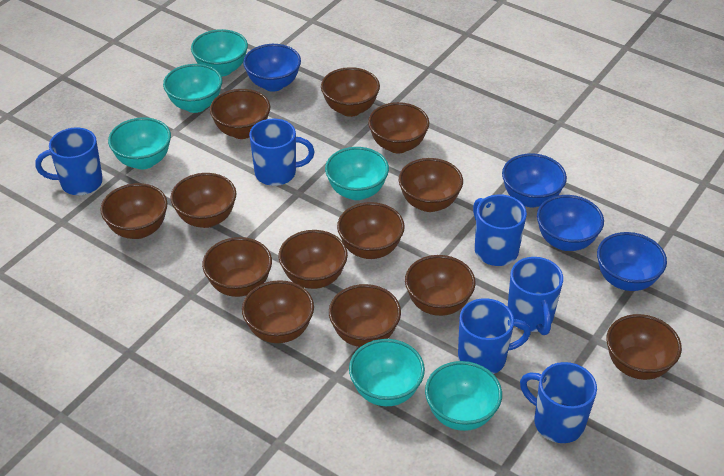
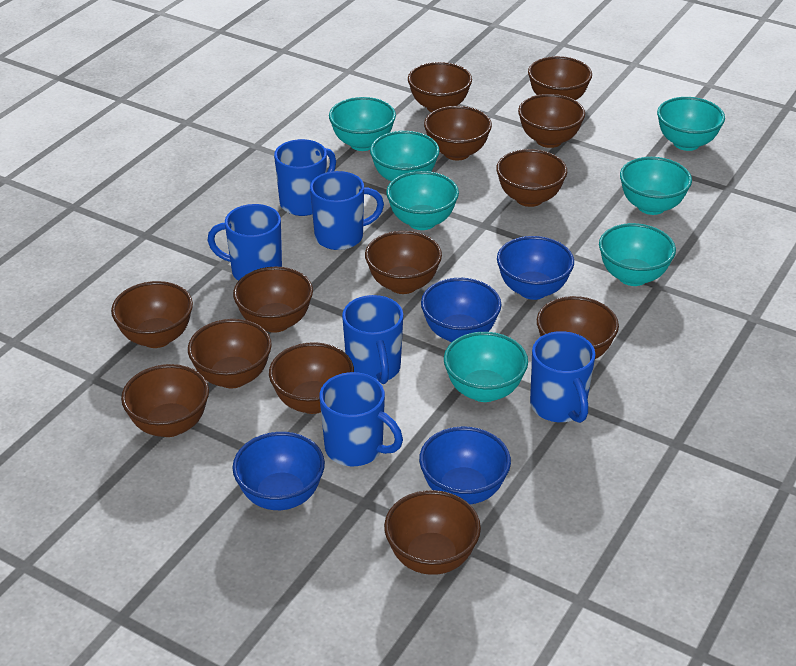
turquoise bowl: 6 -> 7

